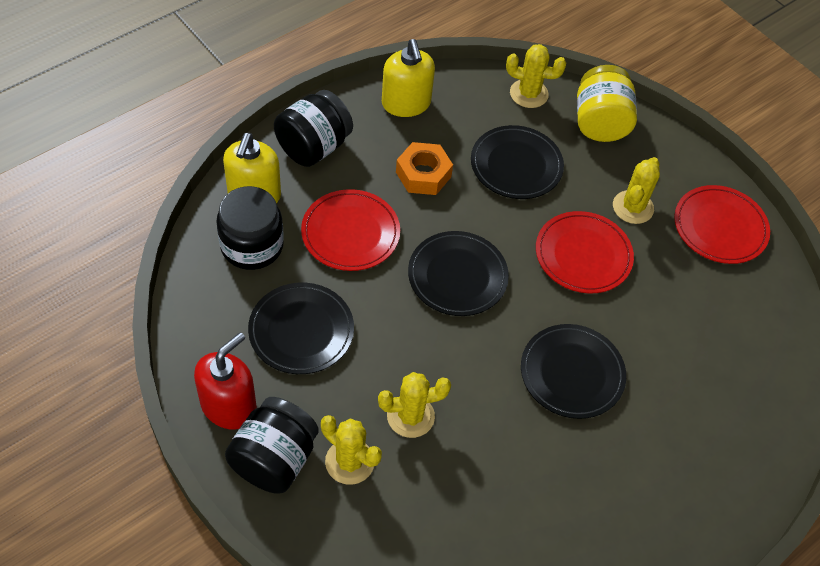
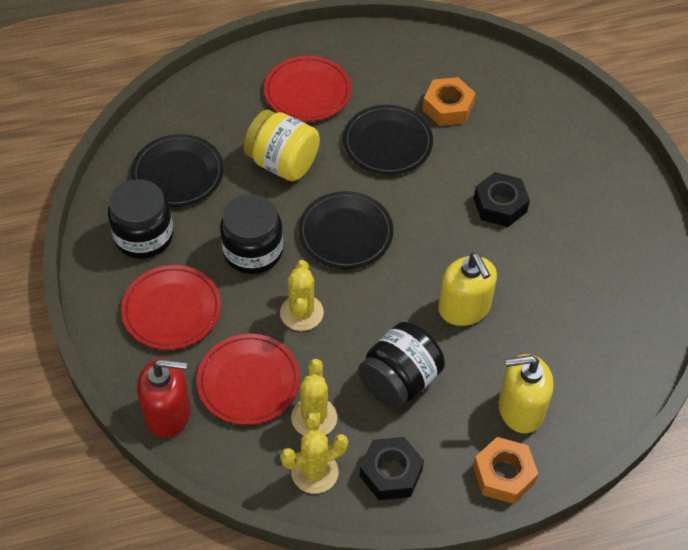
black nut: 0 -> 2
black plate: 4 -> 3
orange nut: 1 -> 2
yellow cactus: 4 -> 3

